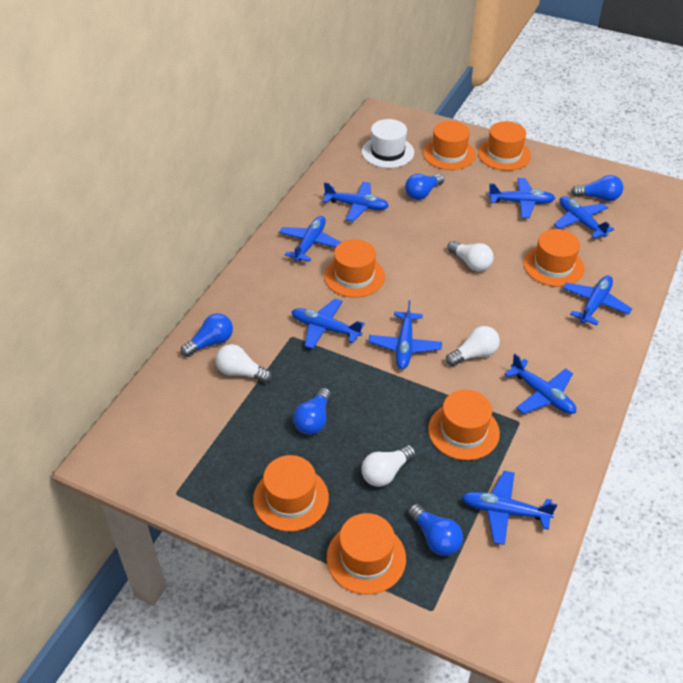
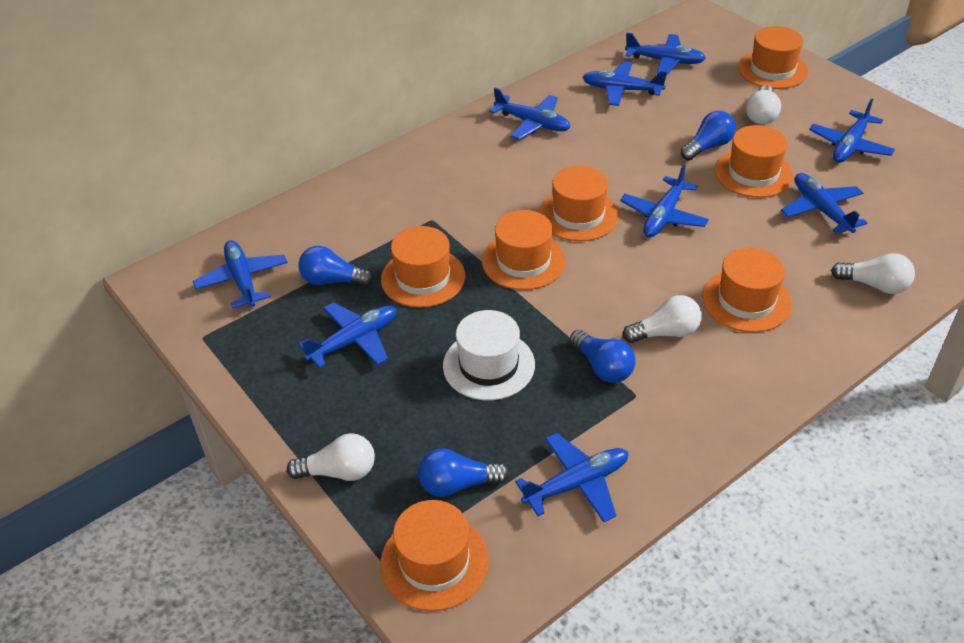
blue light bulb: 5 -> 4

